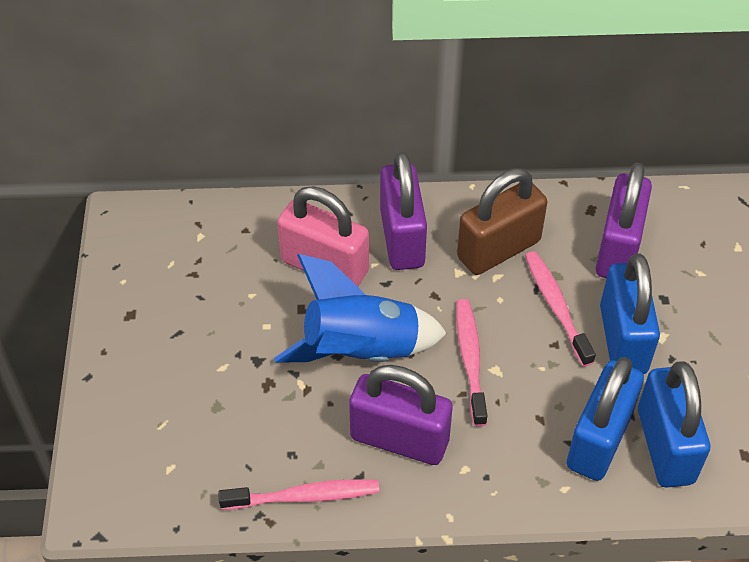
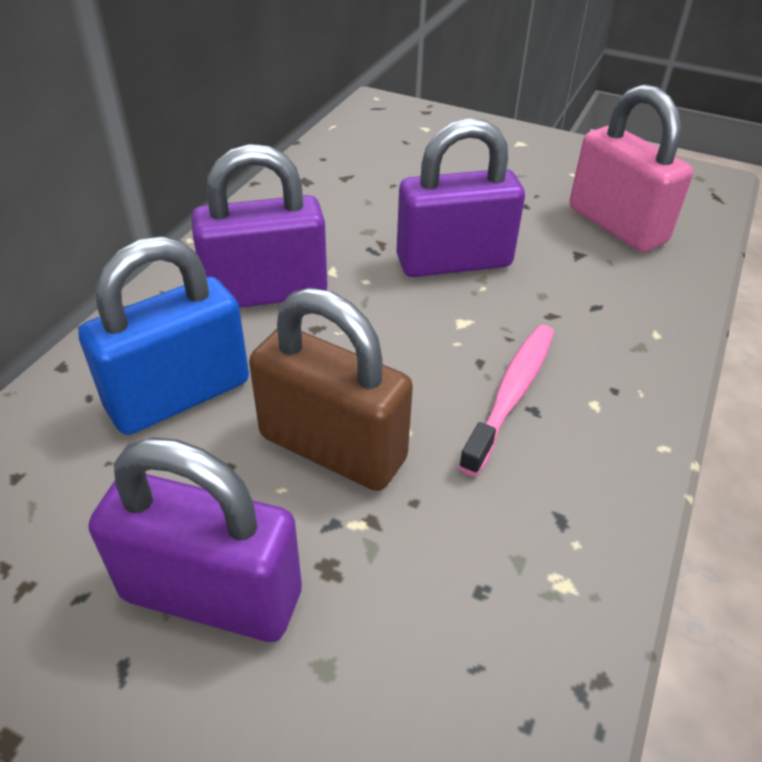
blue padlock: 3 -> 1
blue rocket: 1 -> 0
pink toothbrush: 3 -> 1

